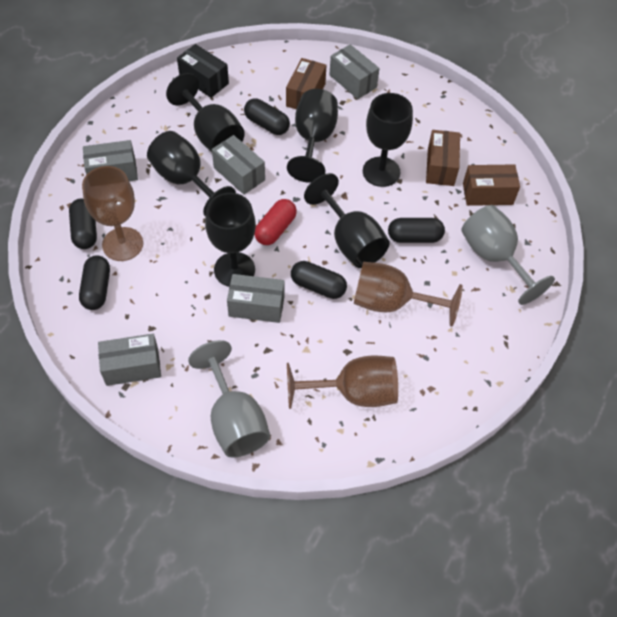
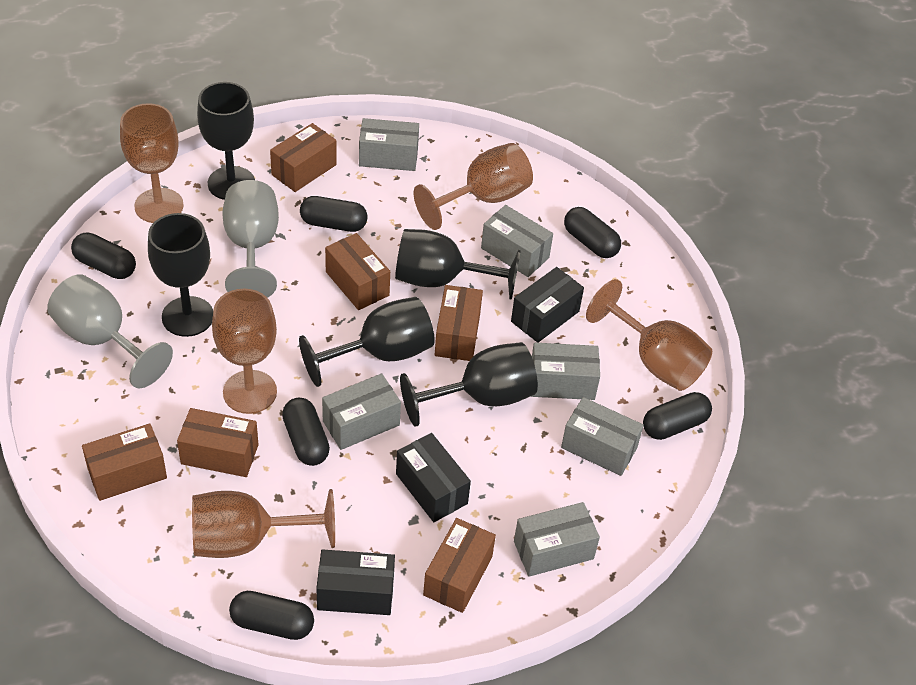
black box: 1 -> 3
black capsule: 5 -> 6
black goblet: 6 -> 5
brown box: 3 -> 6
brown goblet: 3 -> 5
grey box: 5 -> 6
red capsule: 1 -> 0

